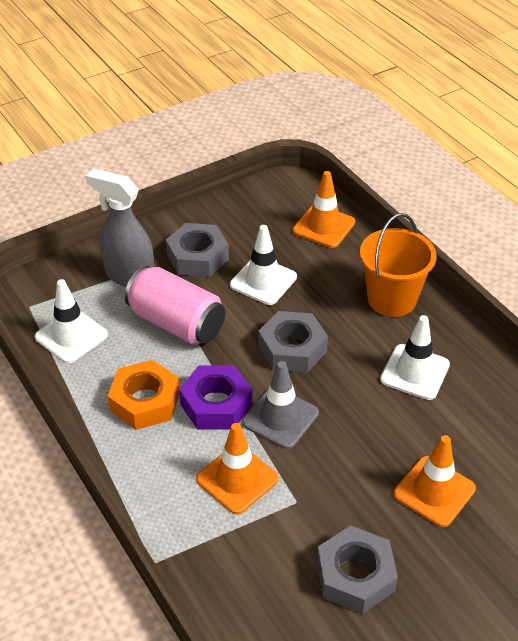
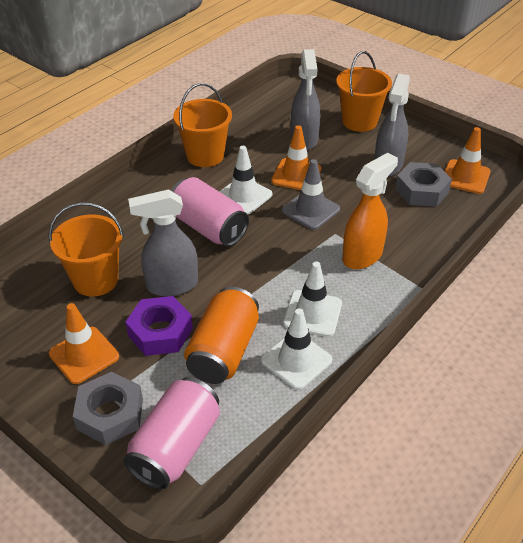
grey nut: 3 -> 2
grey spray bottle: 1 -> 3
orange bucket: 1 -> 3
orange can: 0 -> 1
orange nut: 1 -> 0
orange spray bottle: 0 -> 1
pink can: 1 -> 2

